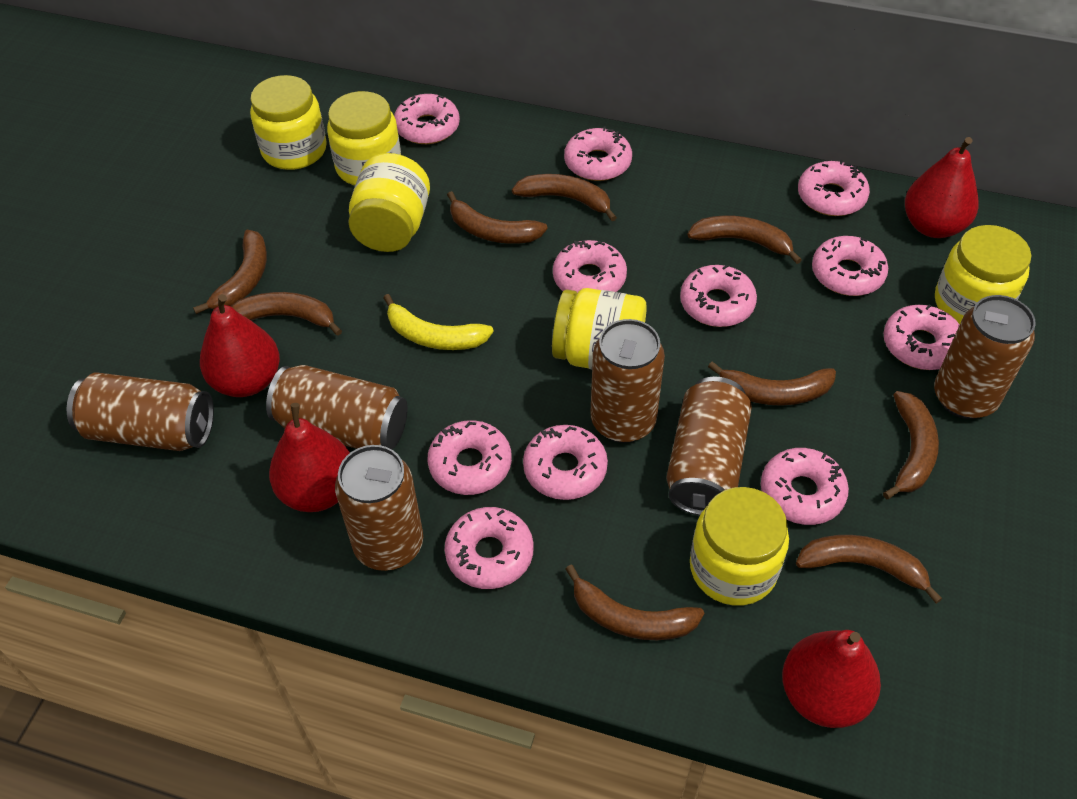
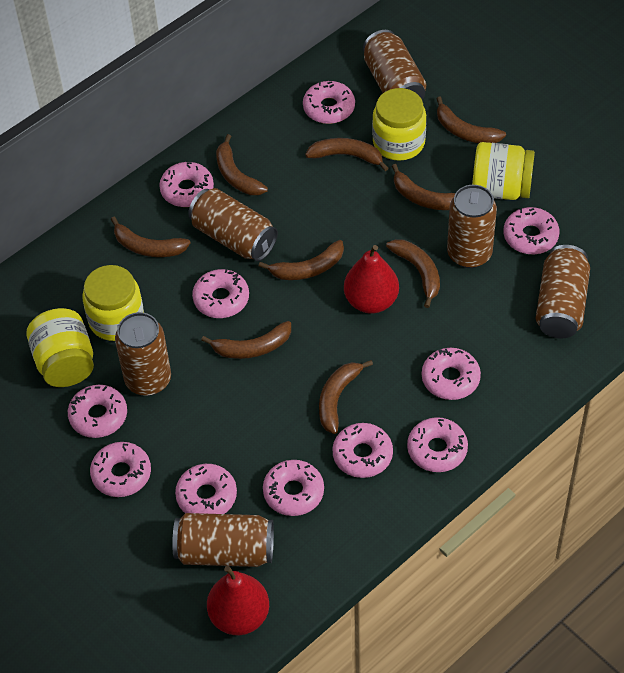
red pear: 4 -> 2
yellow banana: 1 -> 0
yellow jar: 6 -> 4

